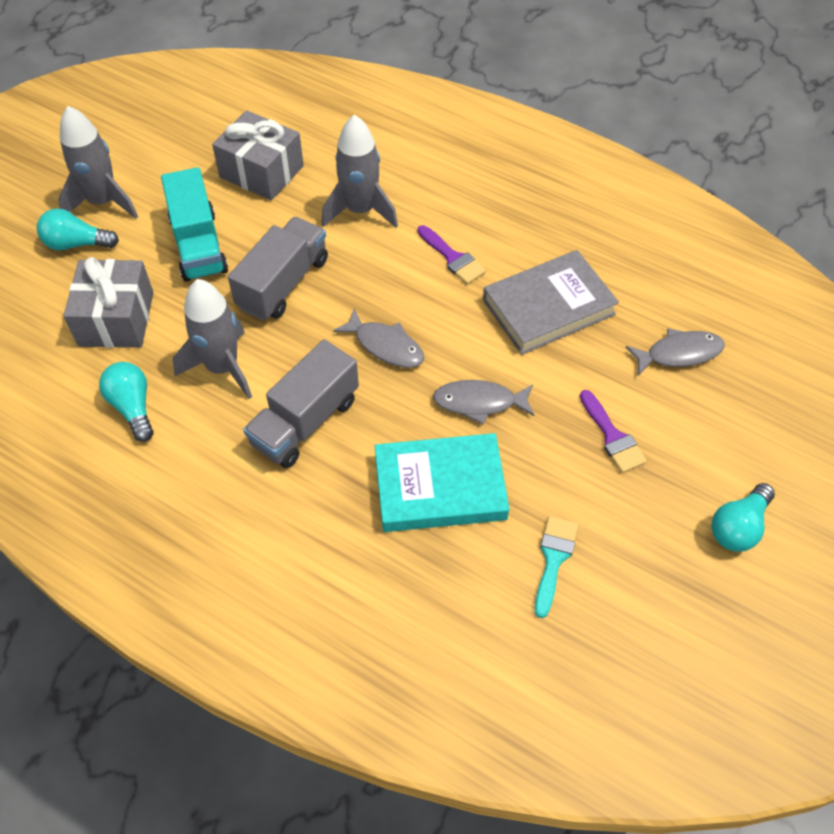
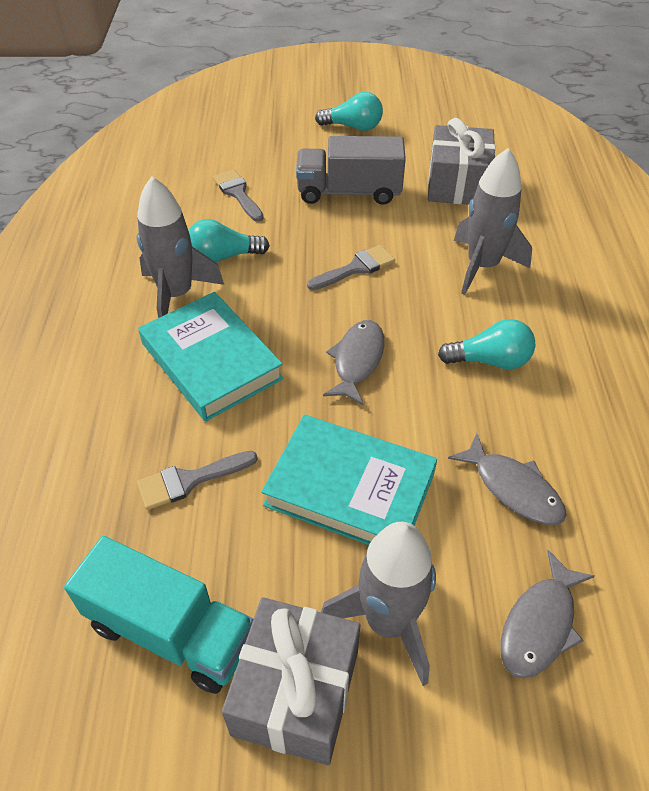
grey book: 1 -> 0
grey brush: 0 -> 3
grey truck: 2 -> 1
purple brush: 2 -> 0
turquoise book: 1 -> 2
turquoise brush: 1 -> 0

